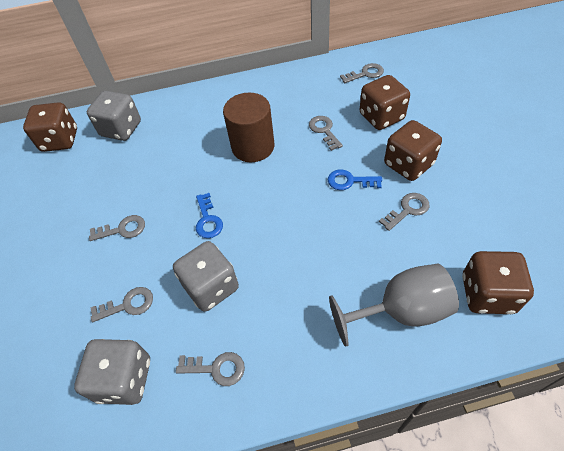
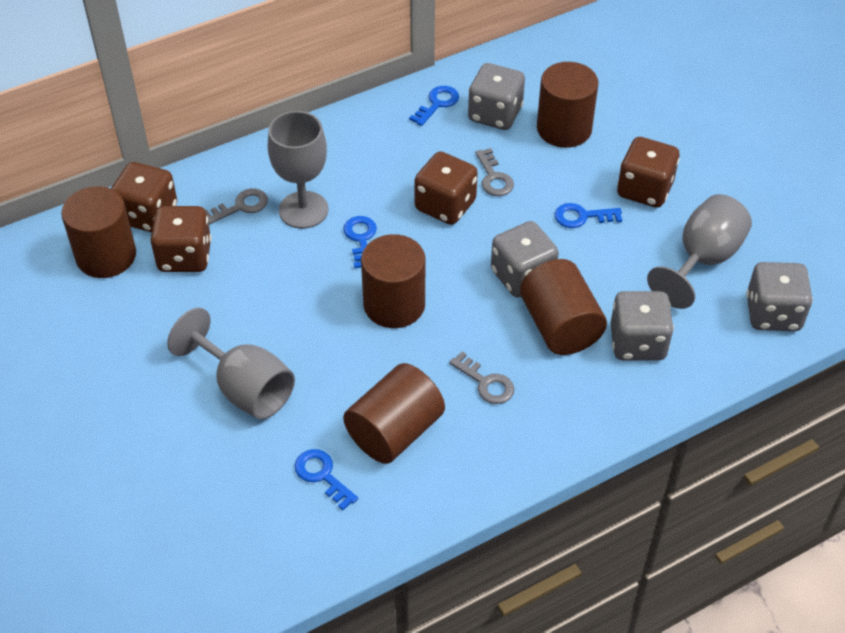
blue key: 2 -> 4
brown cylinder: 1 -> 5
grey dice: 3 -> 4
grey goblet: 1 -> 3
grey key: 6 -> 3

